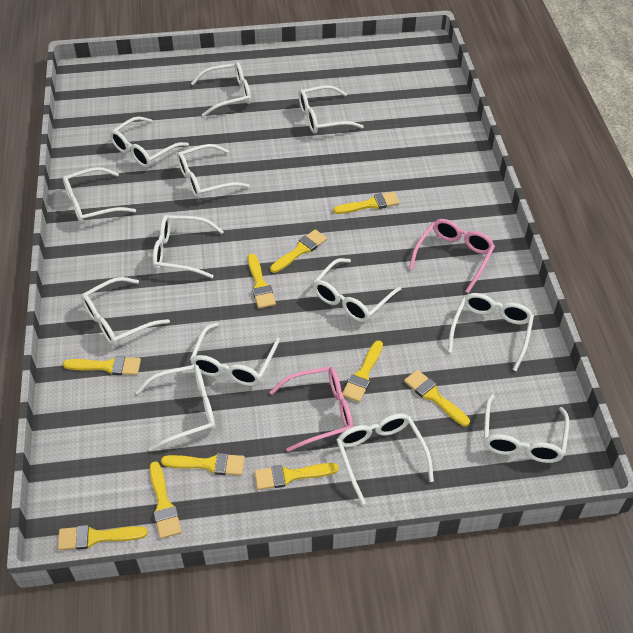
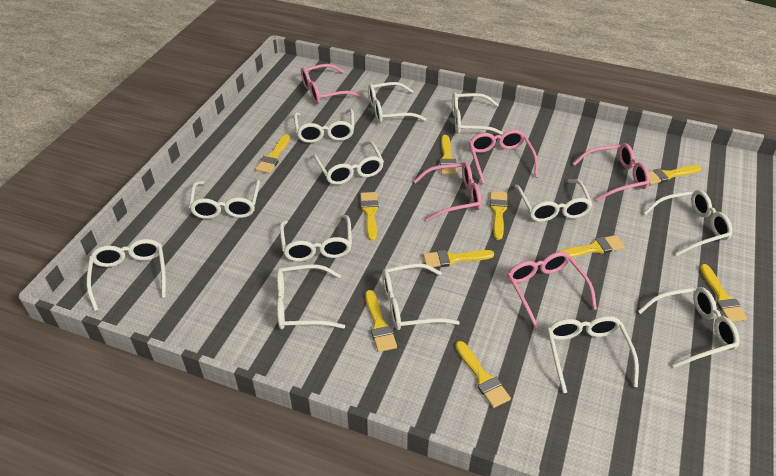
pink glasses: 2 -> 5

